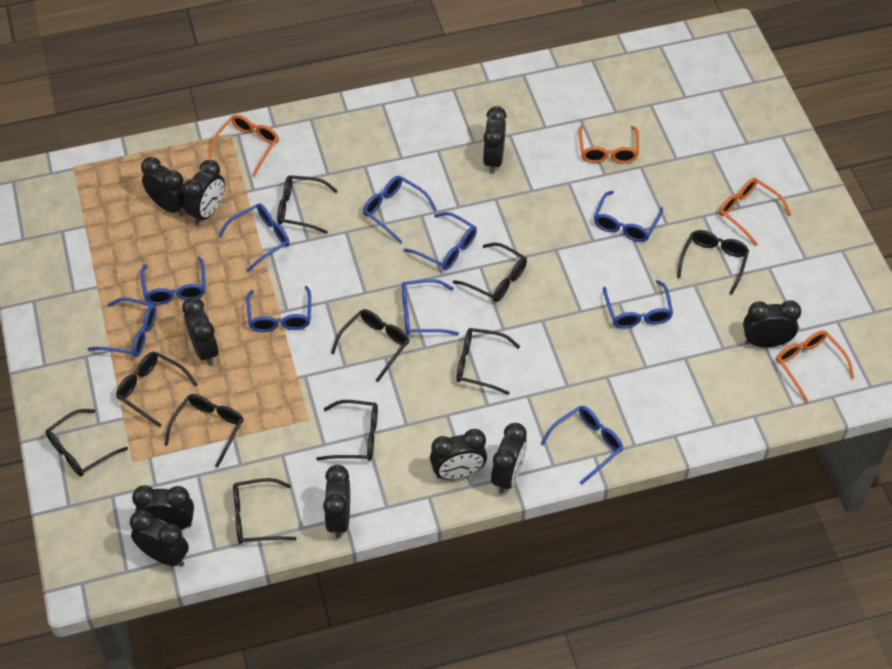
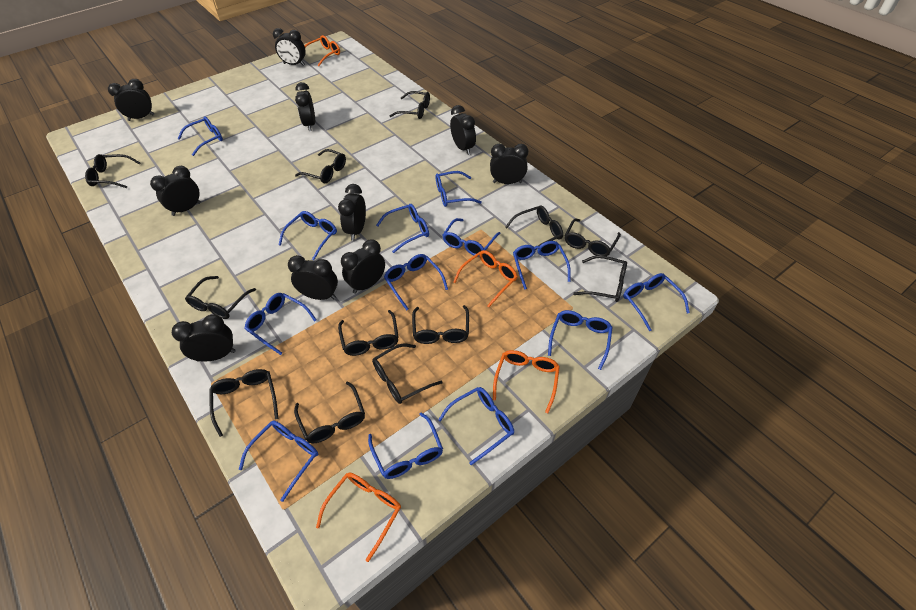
black glasses: 10 -> 12
blue glasses: 10 -> 13

